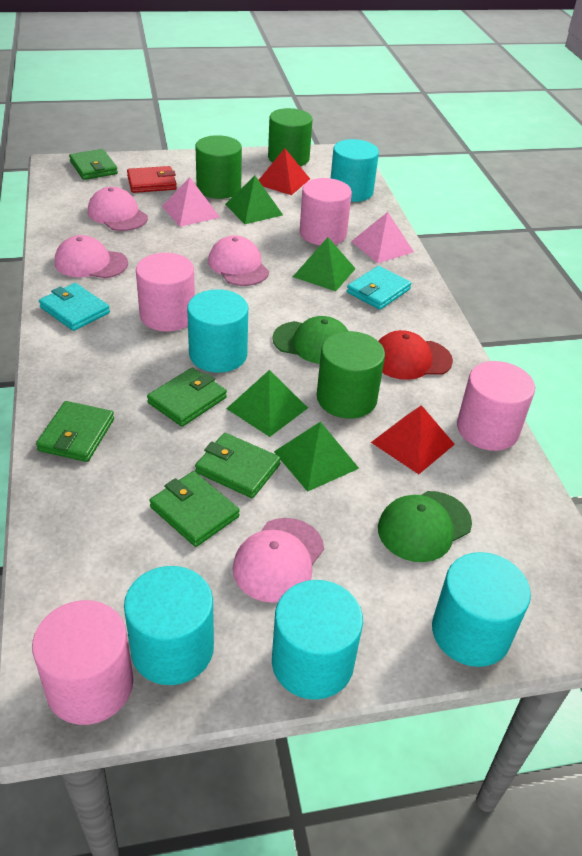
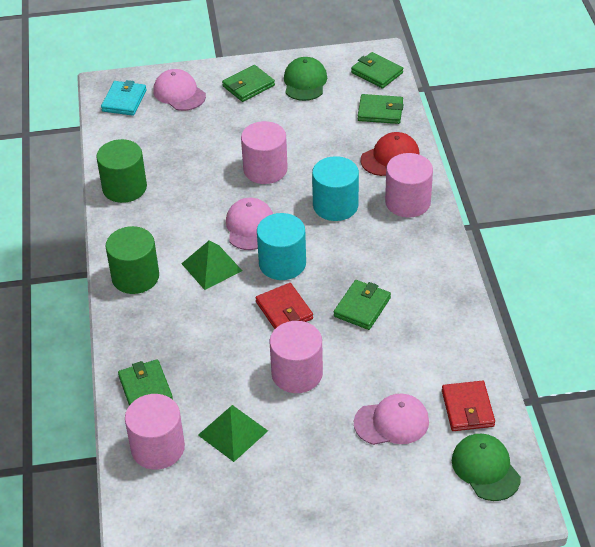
green cylinder: 3 -> 2
green pyramid: 4 -> 2
pink cap: 4 -> 3
pink pyramid: 2 -> 0
red pyramid: 2 -> 0
red wallet: 1 -> 2
turquoise cylinder: 5 -> 2
turquoise wallet: 2 -> 1

